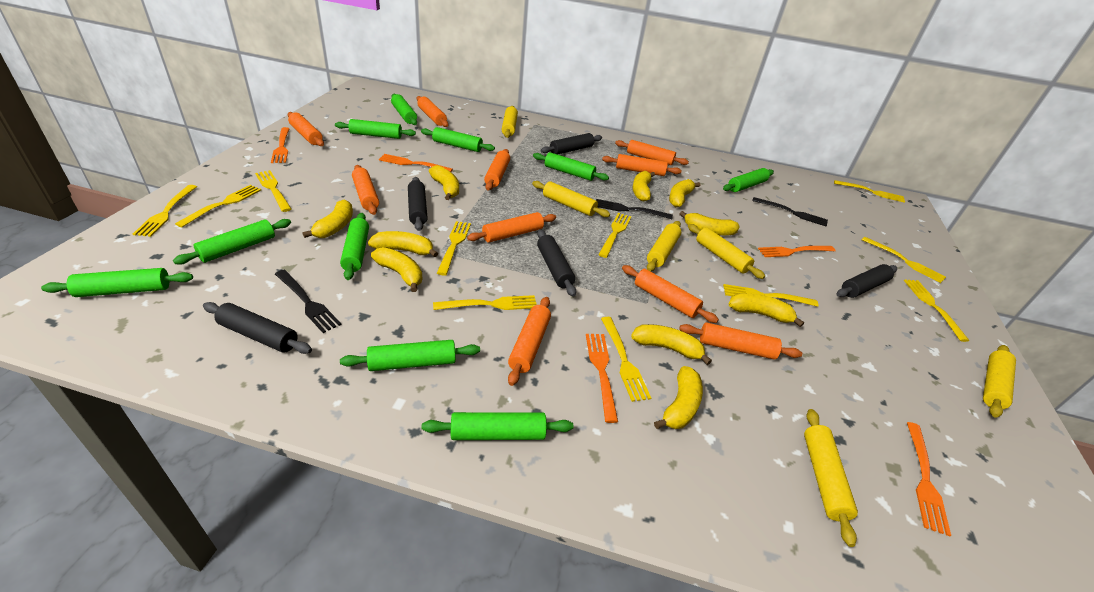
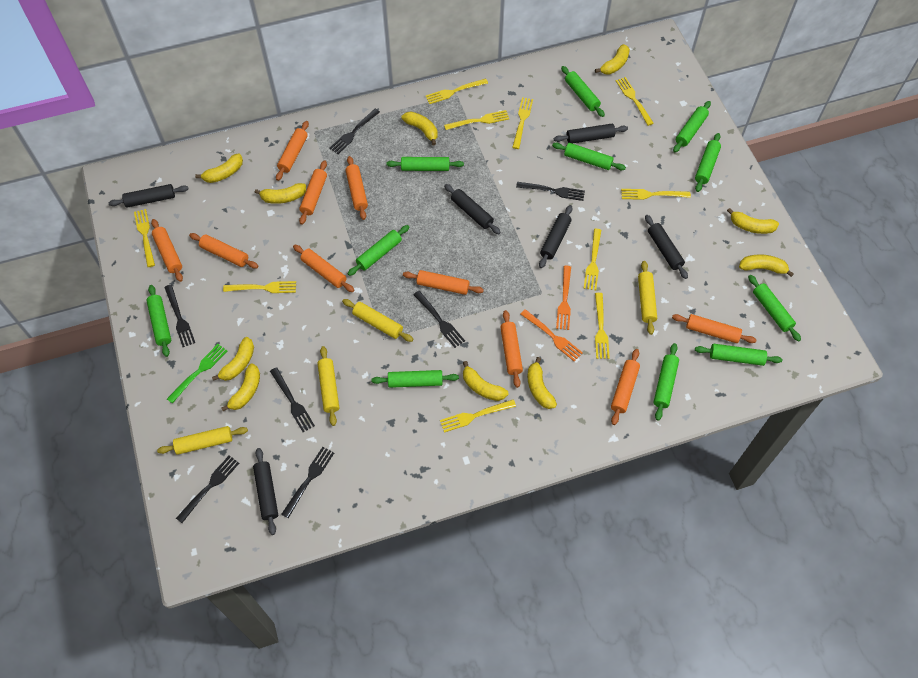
black fork: 3 -> 7
black rolling pin: 5 -> 6
green fork: 0 -> 1
green rolling pin: 10 -> 11
orange fork: 5 -> 2
yellow fork: 11 -> 10
yellow rolling pin: 6 -> 4

